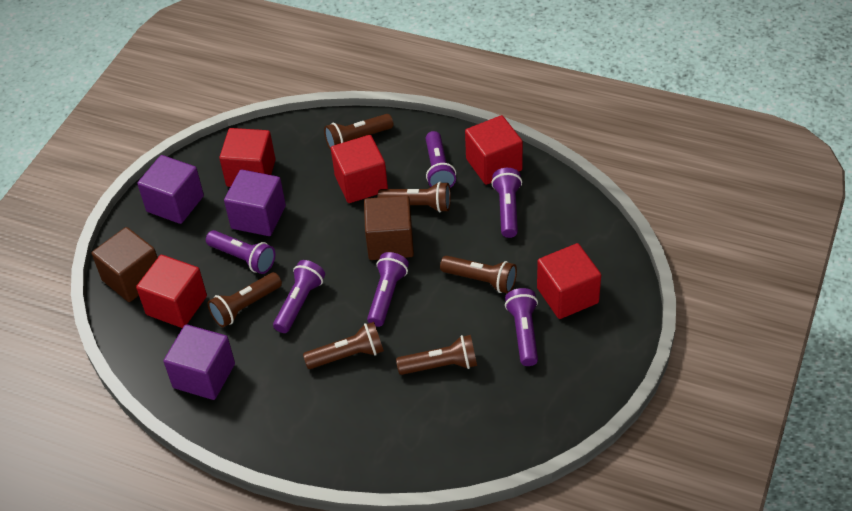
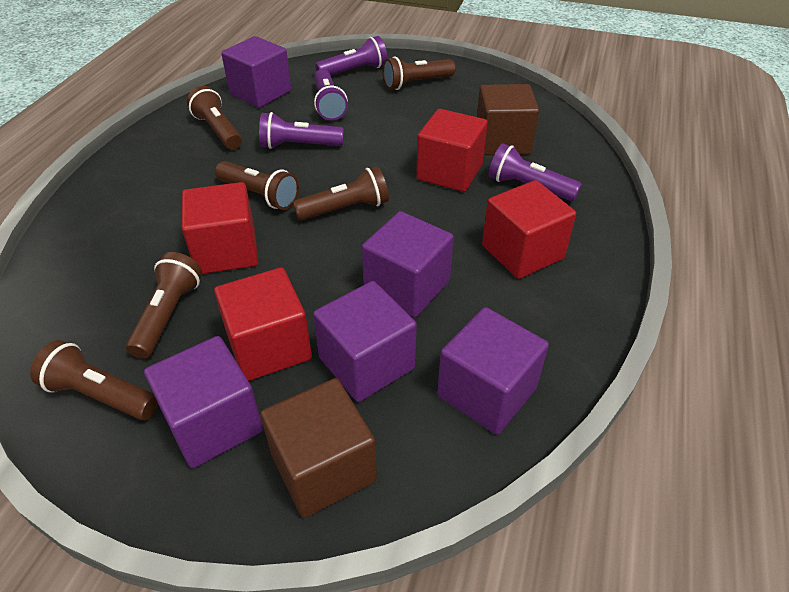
purple cube: 3 -> 5
purple flashlight: 6 -> 4
red cube: 5 -> 4

